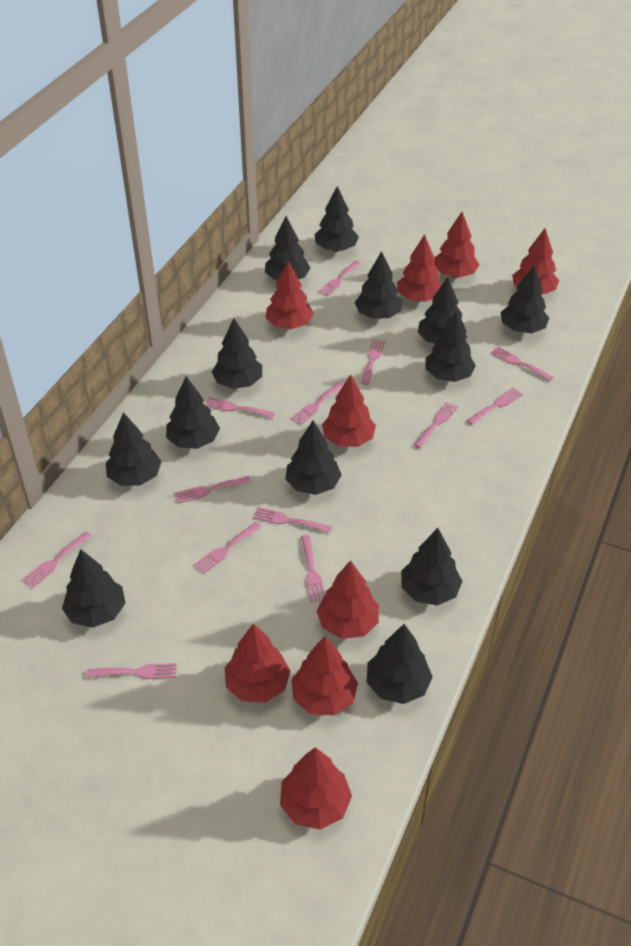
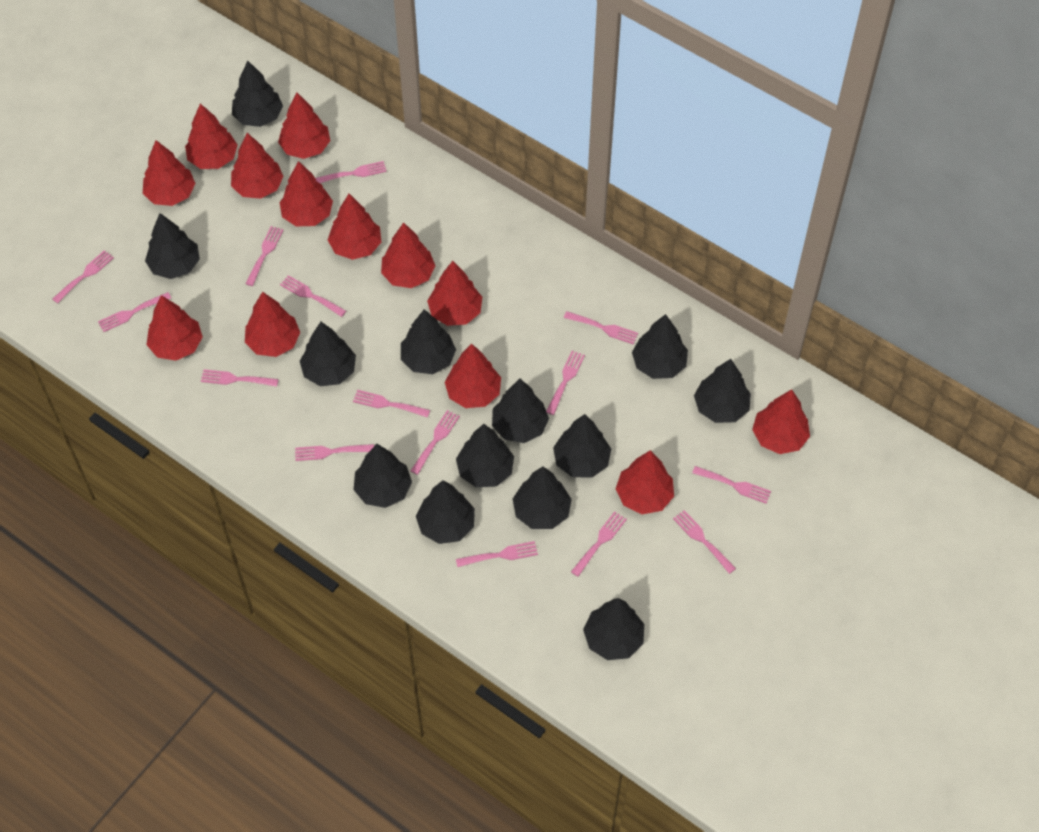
pink fork: 13 -> 15
red tree: 9 -> 13

